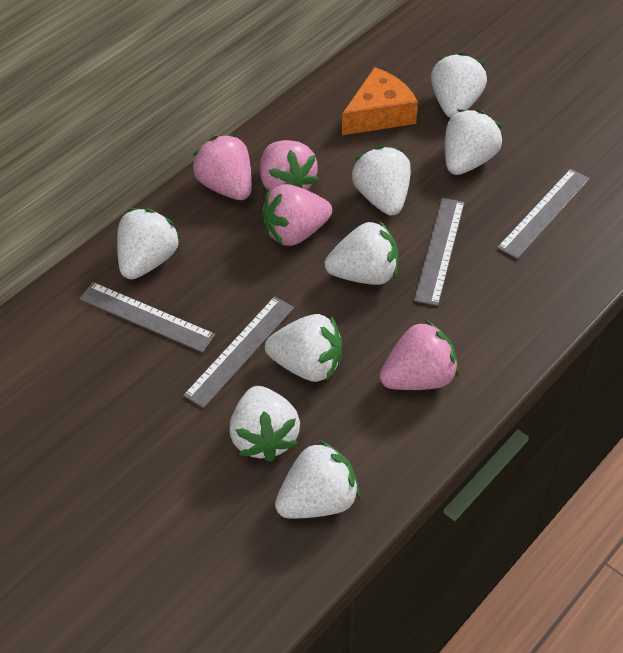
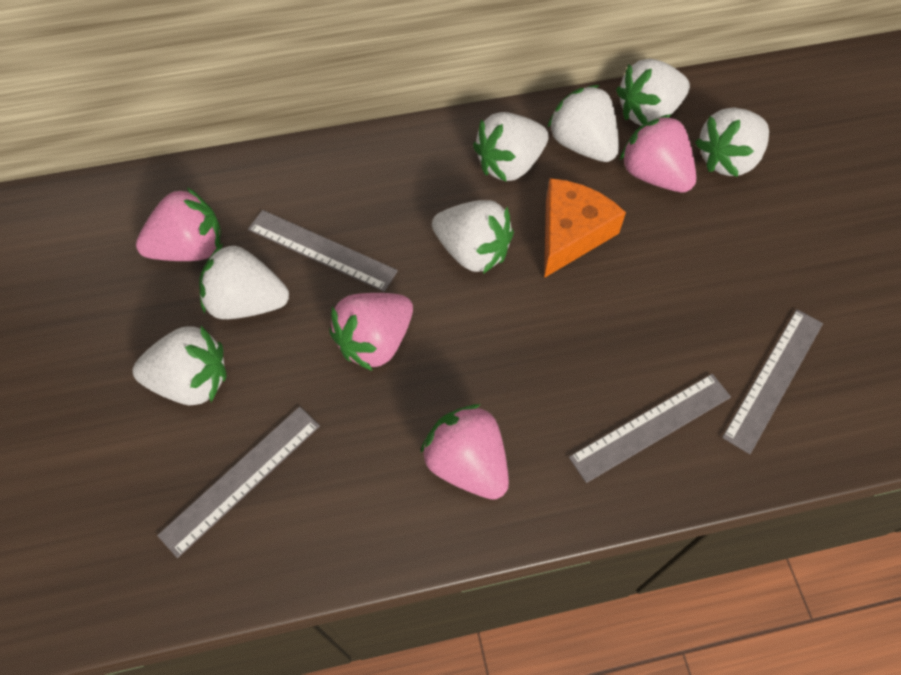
white strawberry: 8 -> 7

